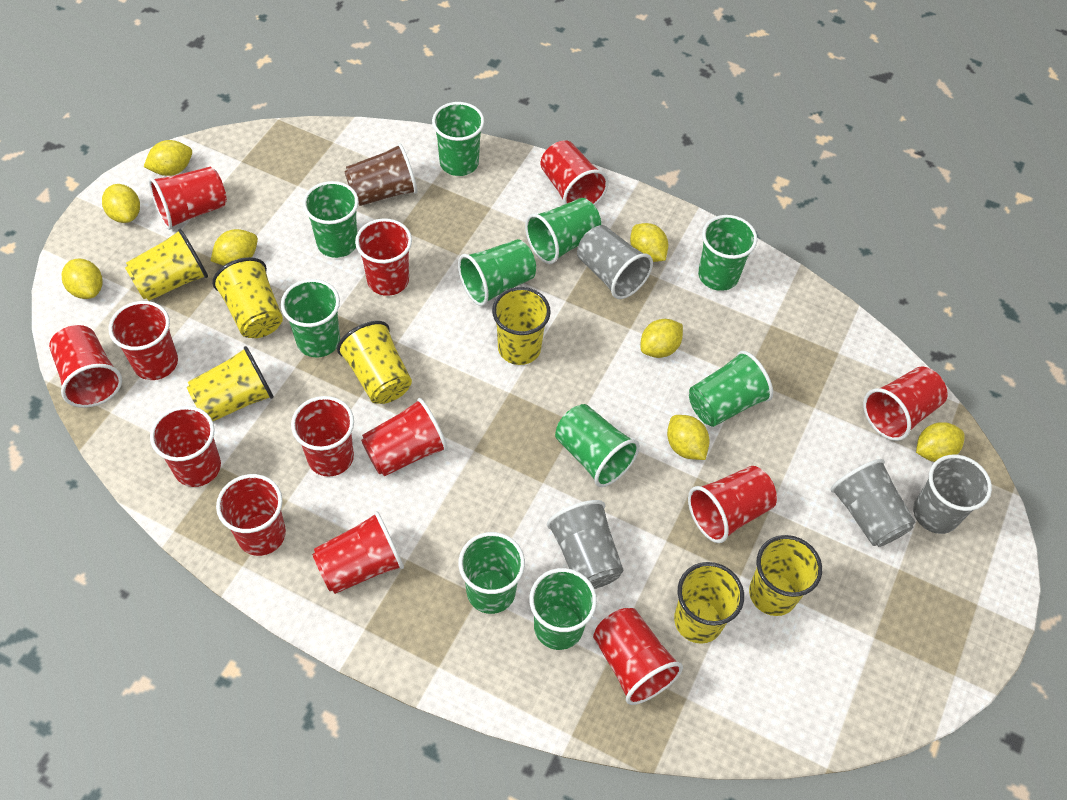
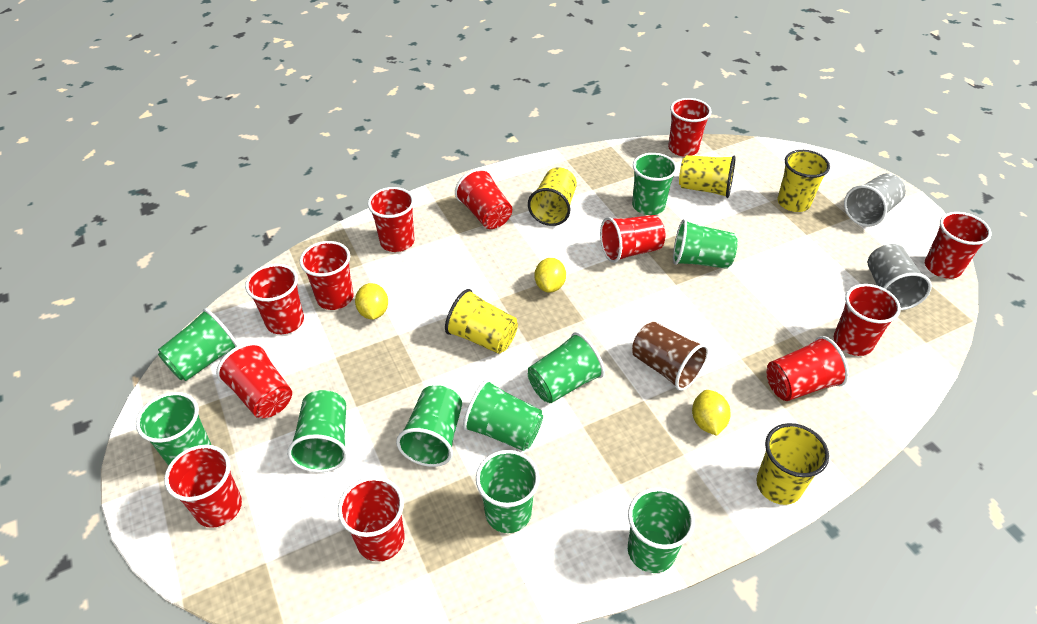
grey cup: 4 -> 2
red cup: 13 -> 12
yellow cup: 7 -> 5
yellow lemon: 8 -> 3

